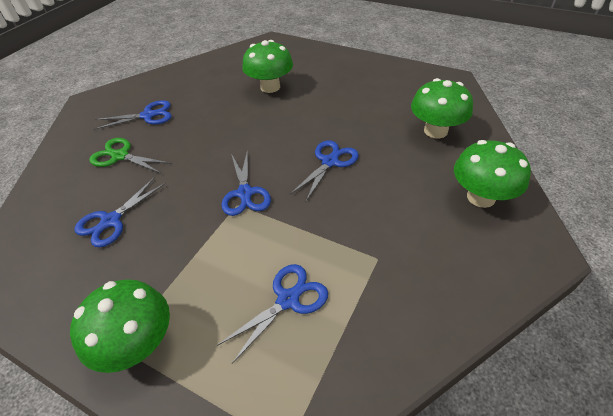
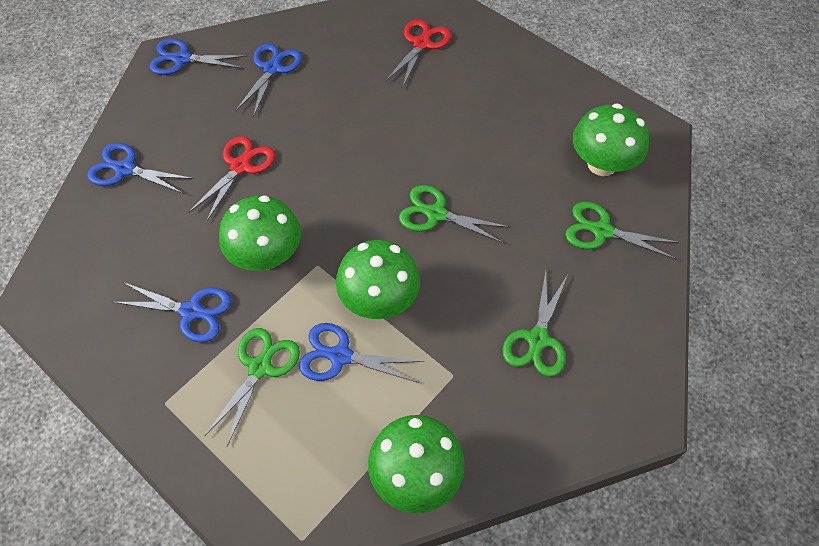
green scissors: 1 -> 4
red scissors: 0 -> 2

